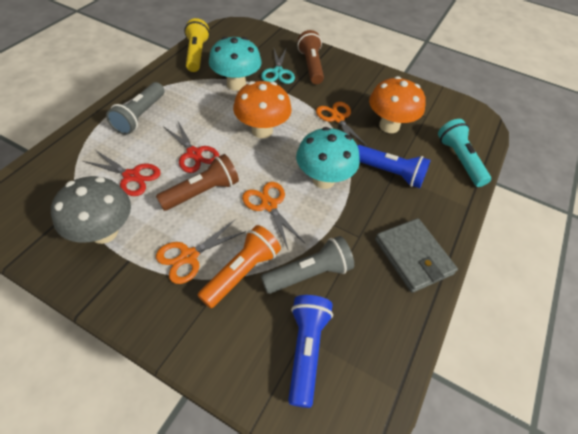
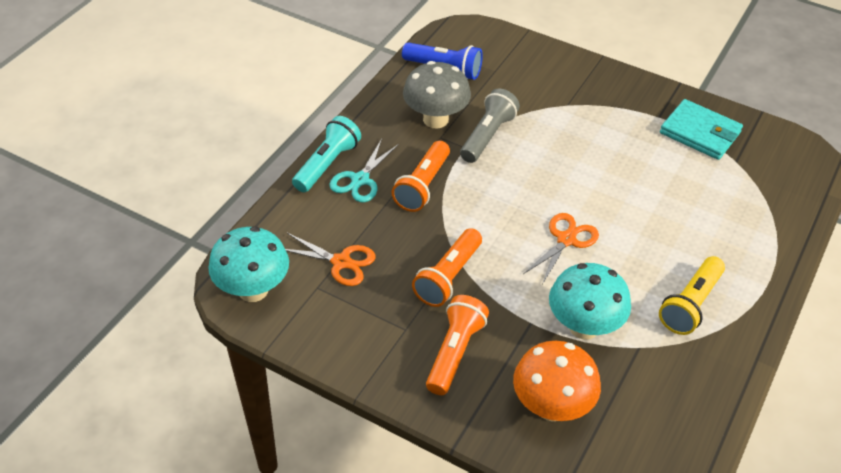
blue flashlight: 2 -> 1
brown flashlight: 2 -> 0
grey flashlight: 2 -> 1
grey wallet: 1 -> 0
orange flashlight: 1 -> 3
orange mushroom: 2 -> 1
orange scissors: 3 -> 2
red scissors: 2 -> 0
turquoise wallet: 0 -> 1

